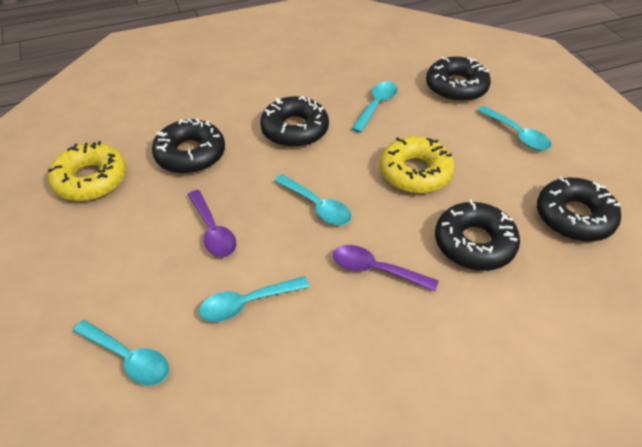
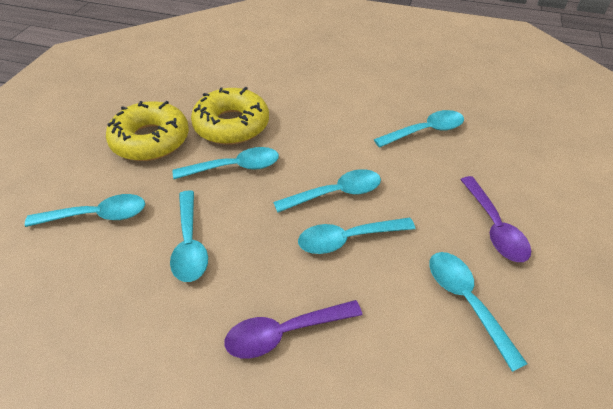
black donut: 5 -> 0
turquoise spoon: 5 -> 7

